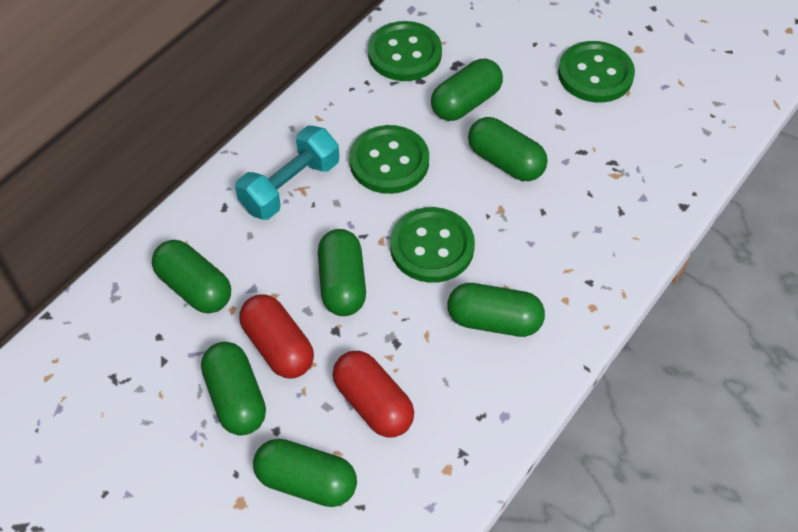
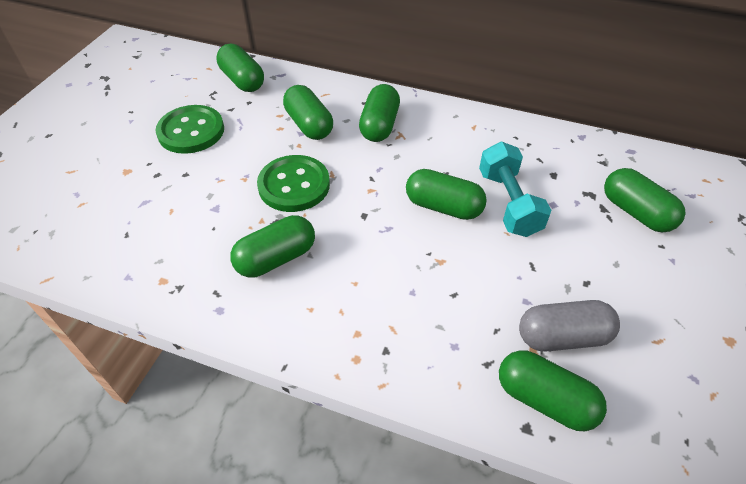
green button: 4 -> 2
grey capsule: 0 -> 1
red capsule: 2 -> 0

